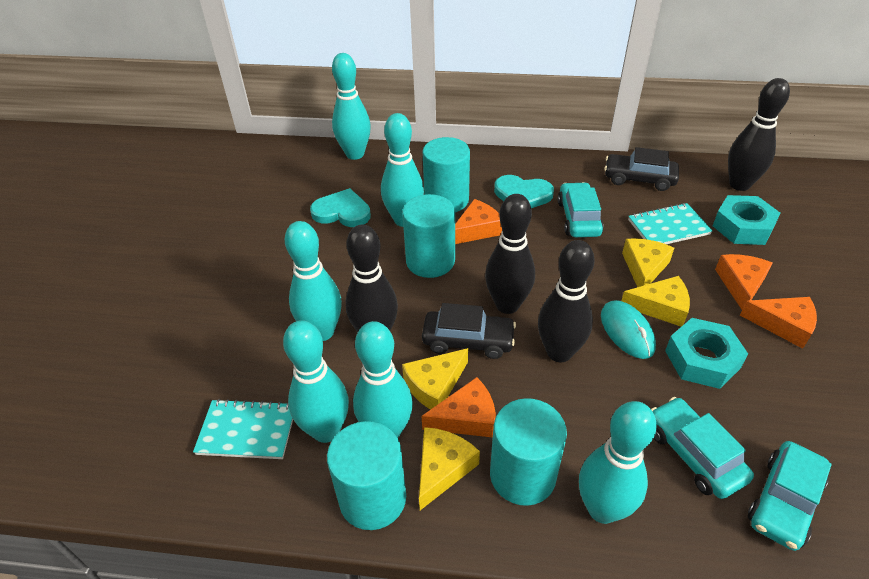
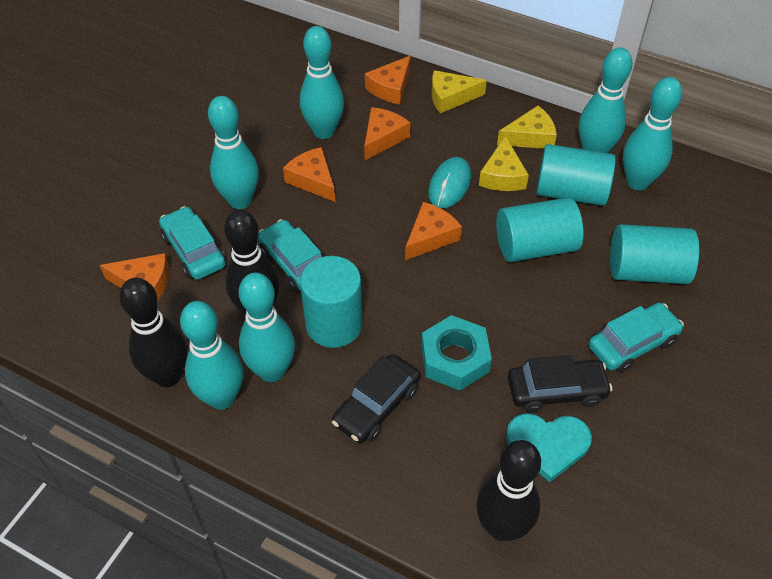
black bowling pin: 4 -> 3
orange cheese: 4 -> 5
turquoise heart: 2 -> 1
turquoise notebook: 2 -> 0
turquoise nut: 2 -> 1
yellow cheese: 4 -> 3

